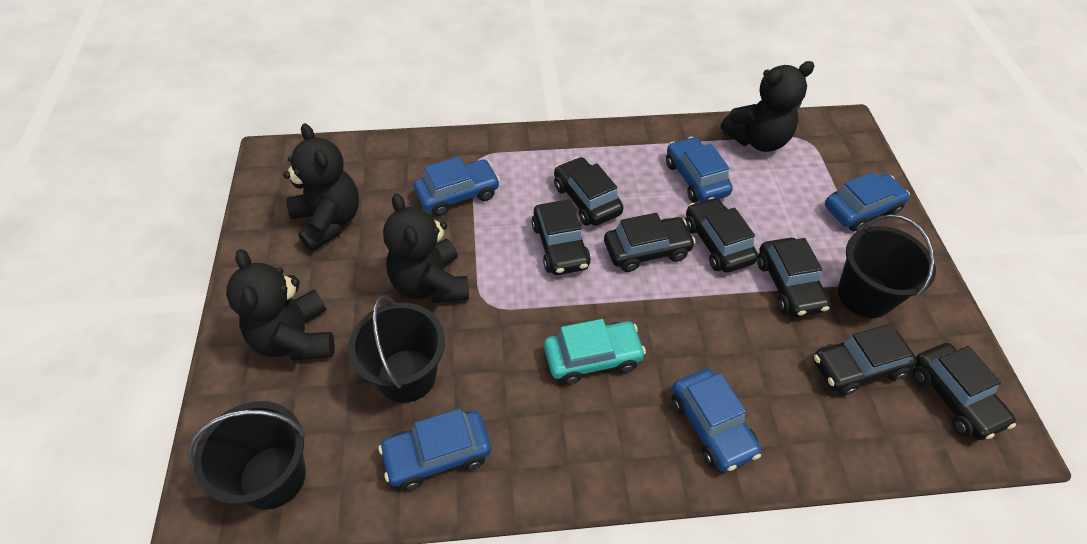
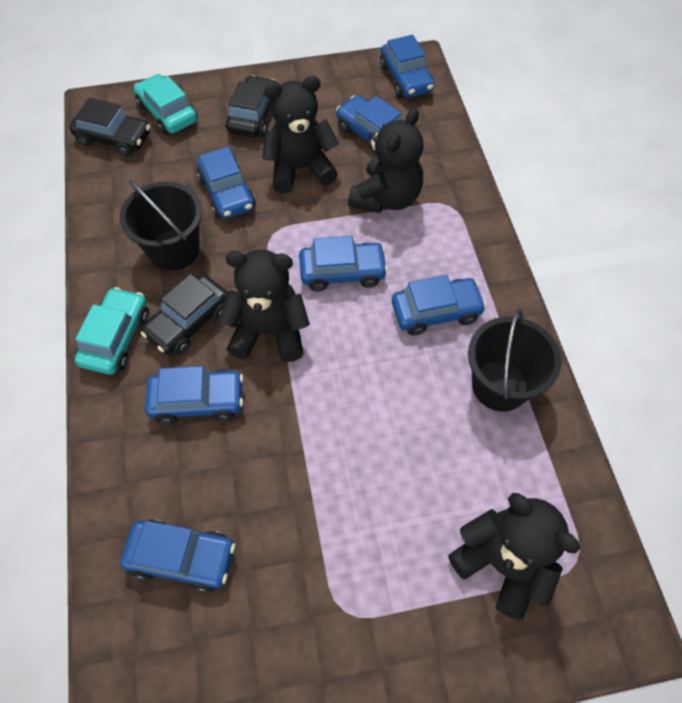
black bucket: 3 -> 2
black car: 7 -> 3
blue car: 5 -> 7
turquoise car: 1 -> 2

